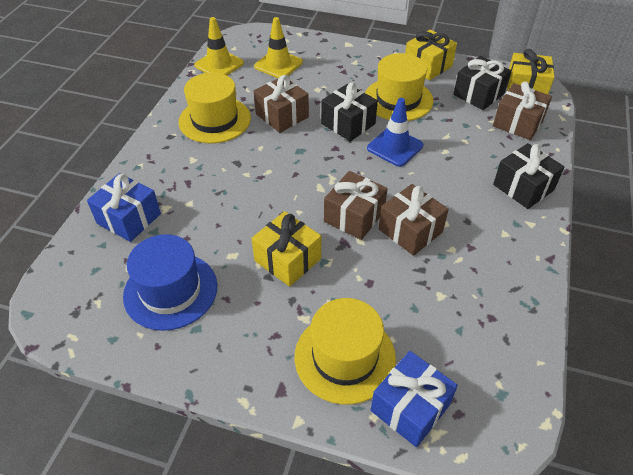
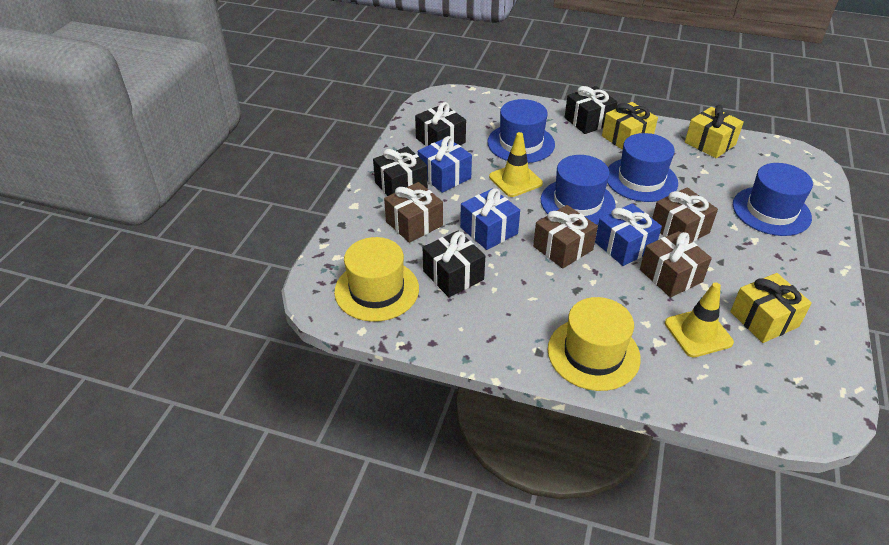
black gift: 3 -> 4
blue gift: 2 -> 3
blue hat: 1 -> 4
blue traffic cone: 1 -> 0
yellow hat: 3 -> 2

